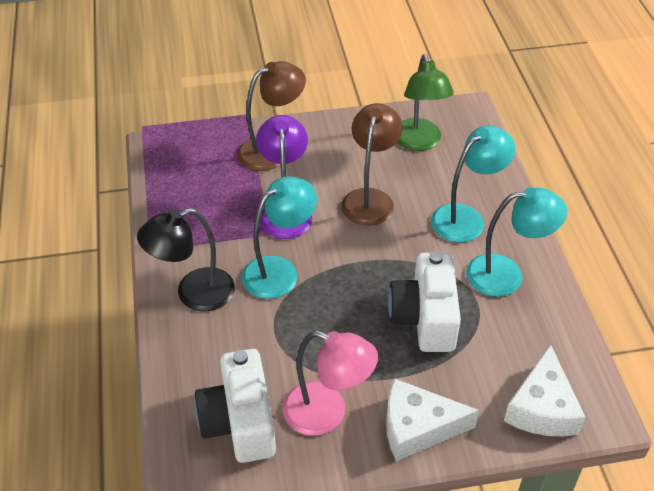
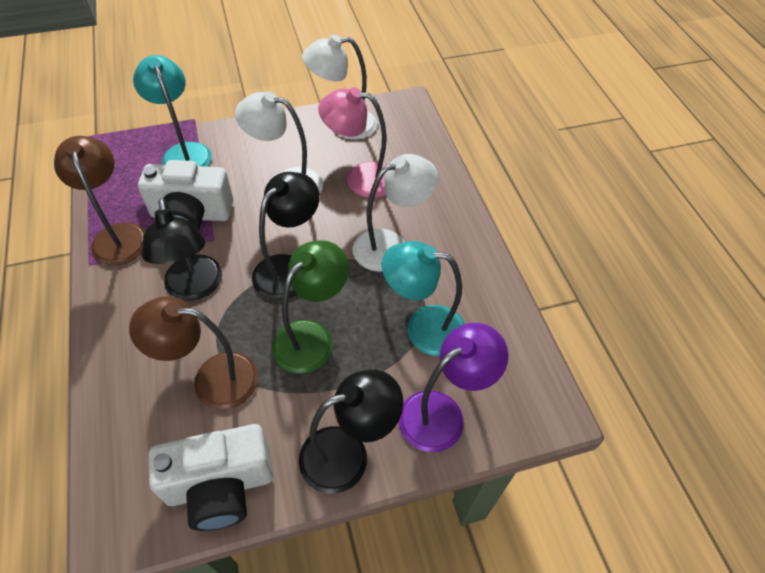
black lamp: 1 -> 3
turquoise lamp: 3 -> 2
white cheese: 2 -> 0
white lamp: 0 -> 3

